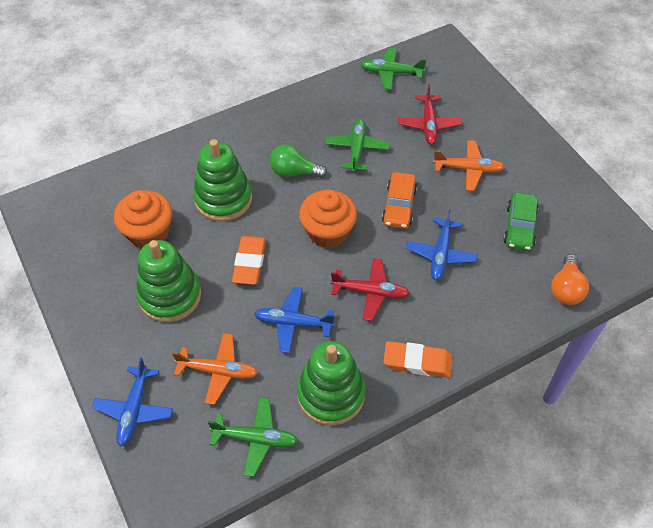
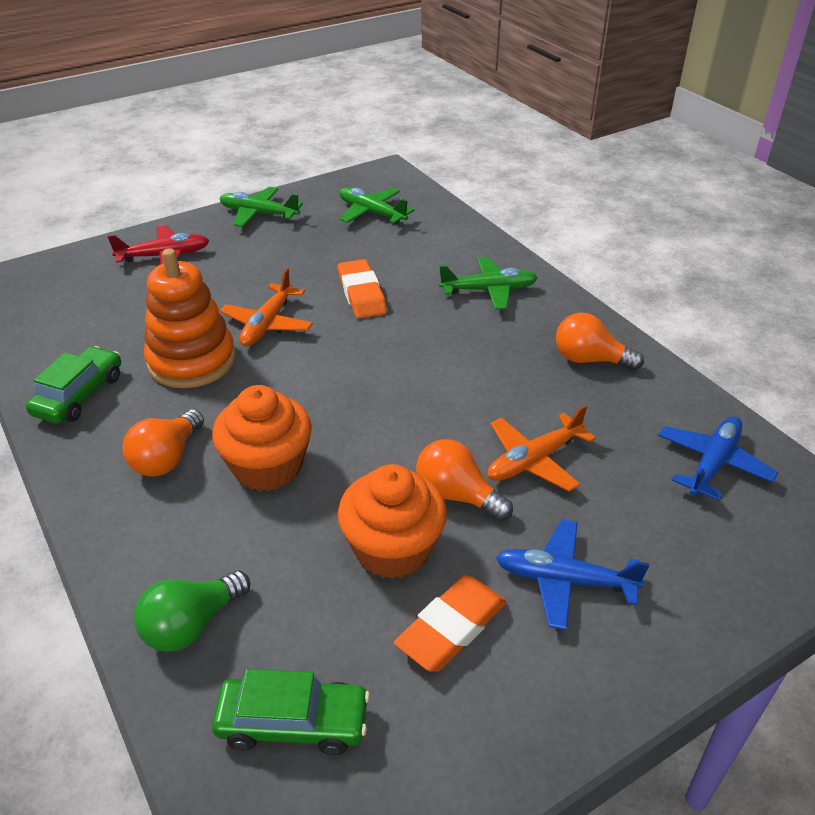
blue plane: 3 -> 2
green car: 1 -> 2
green stacking toy: 3 -> 0
orange car: 1 -> 0
orange light bulb: 1 -> 3
orange stacking toy: 0 -> 1
red plane: 2 -> 1

